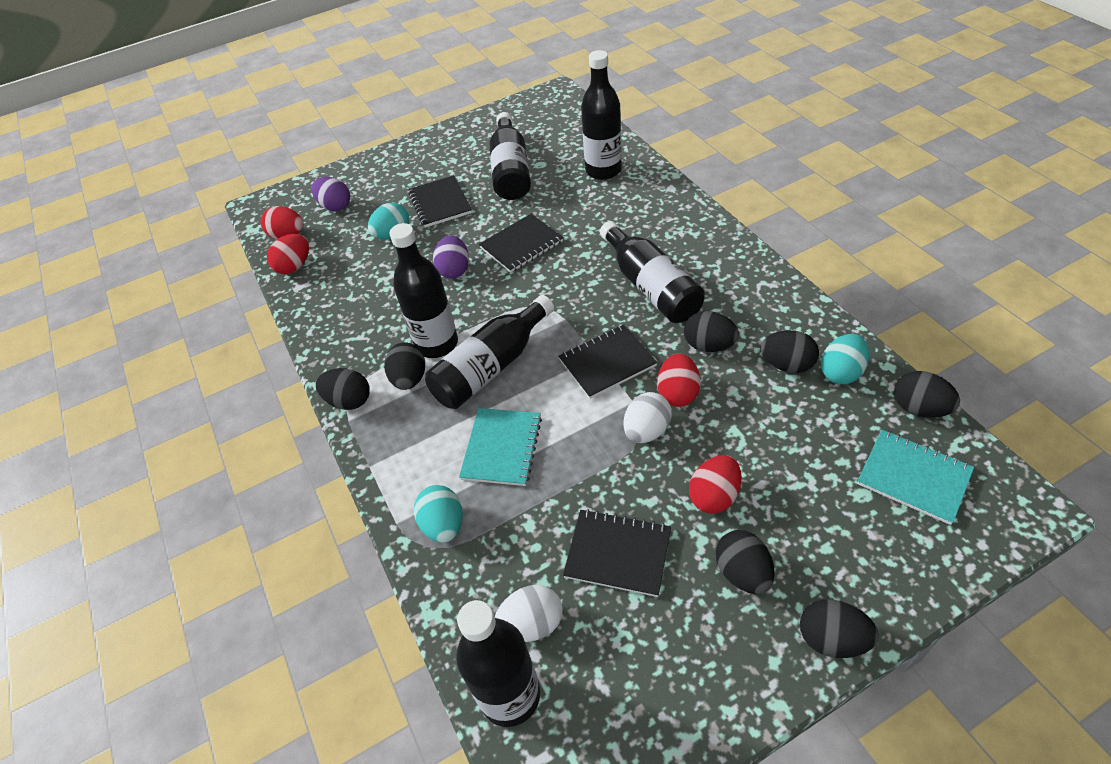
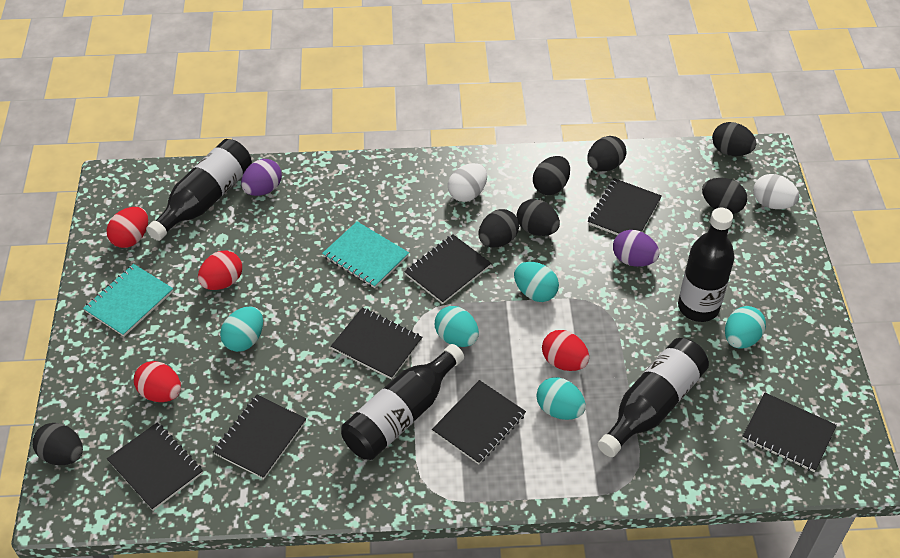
black bottle: 6 -> 4
black notebook: 4 -> 7
turquoise egg: 3 -> 5

